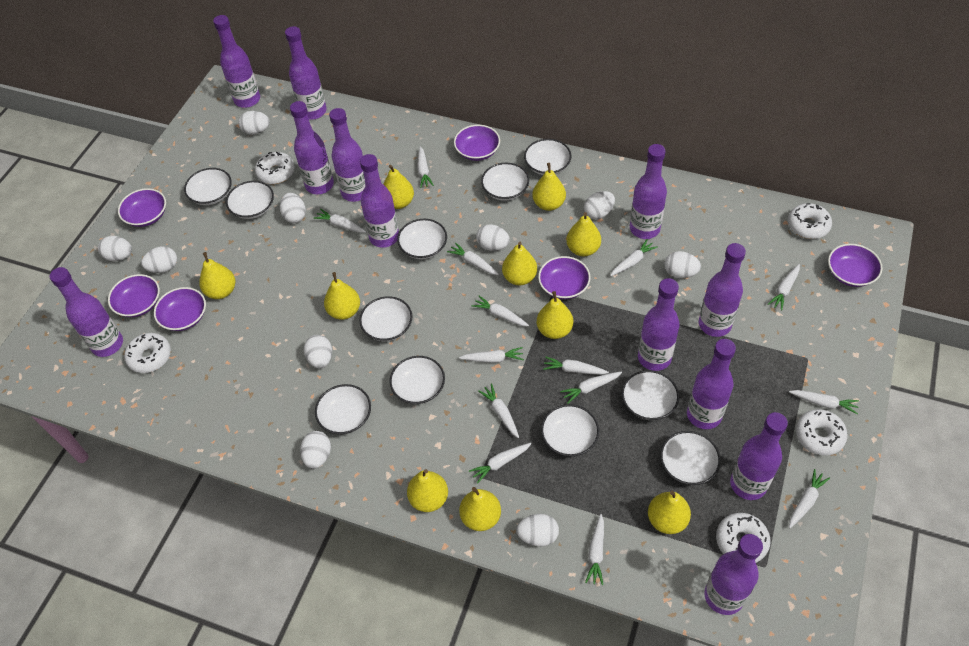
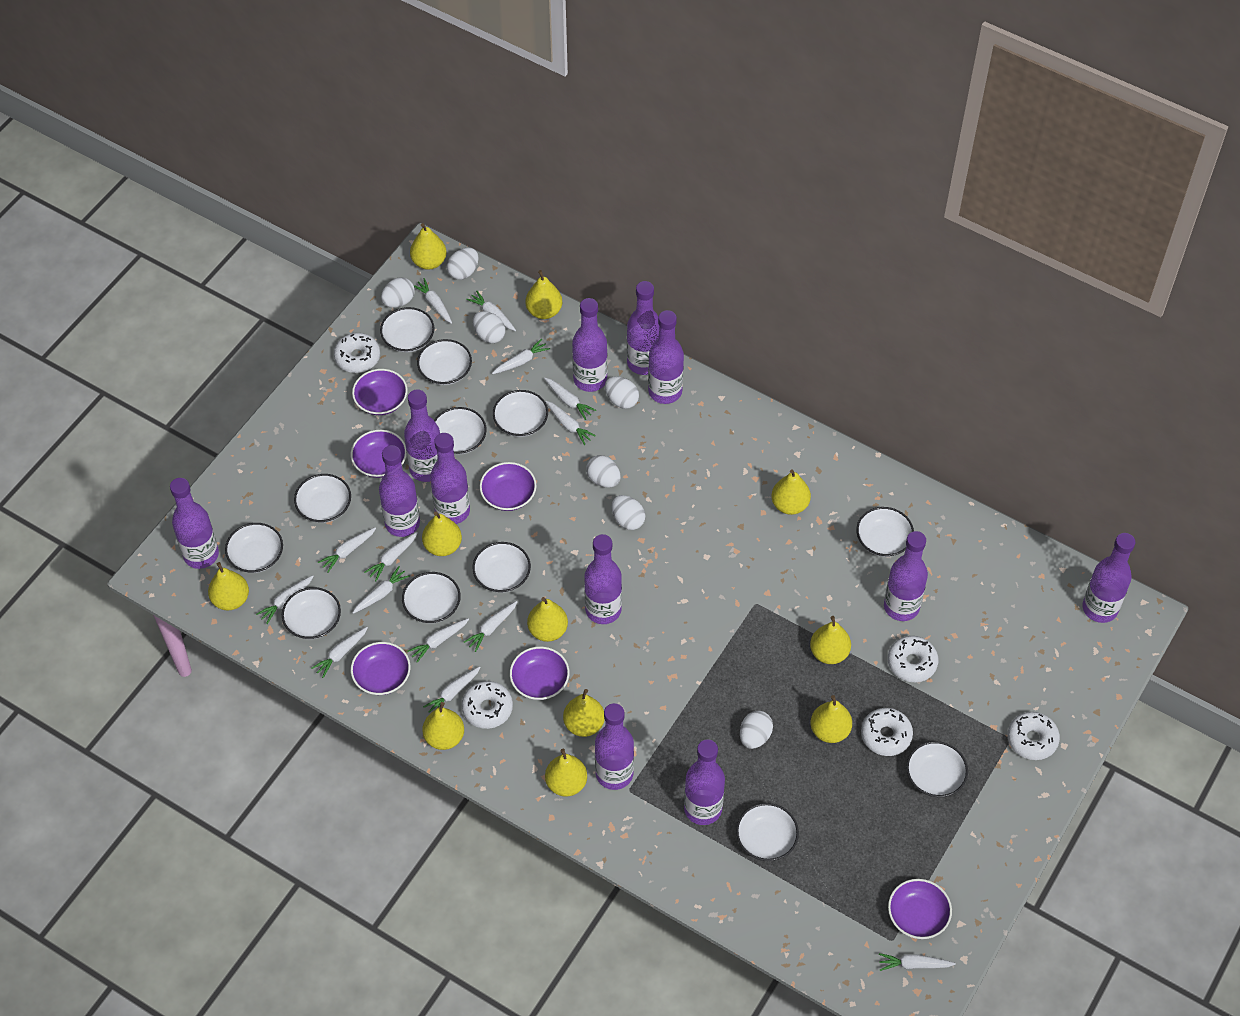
white bowl: 11 -> 12
white egg: 10 -> 7
yellow pear: 10 -> 11

